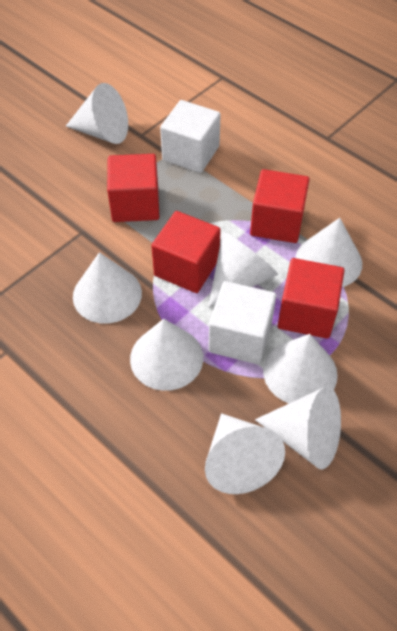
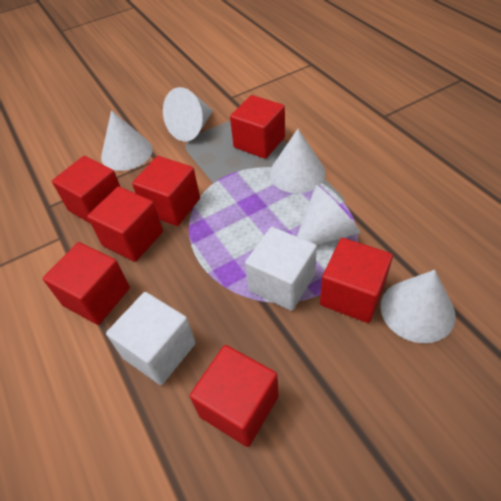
red cube: 4 -> 7
white cone: 8 -> 5

